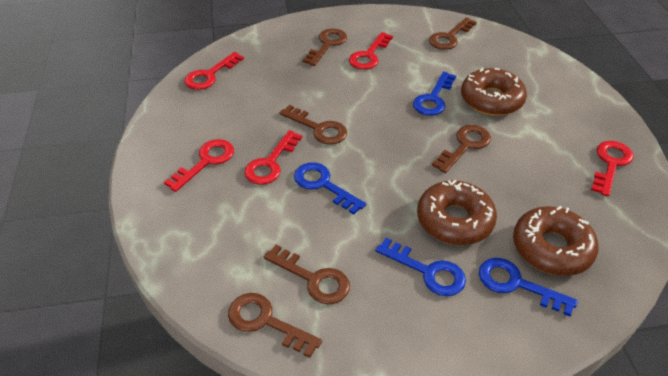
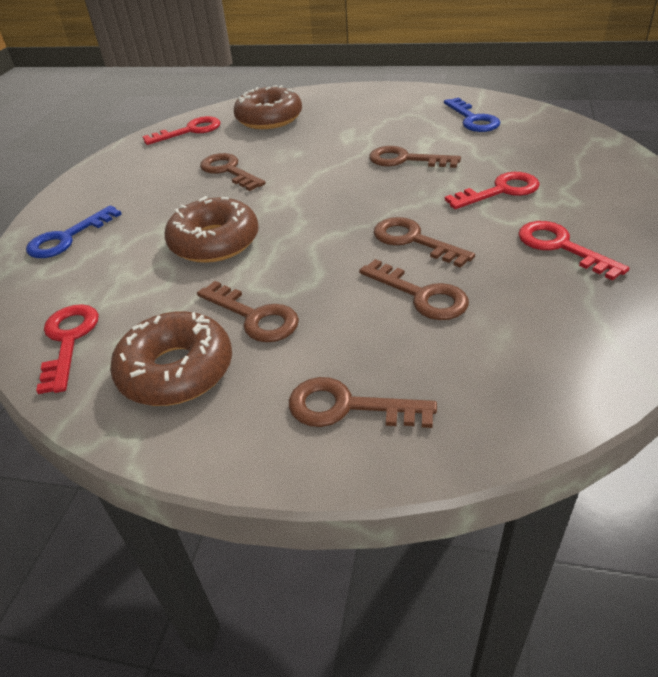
blue key: 4 -> 2
red key: 5 -> 4

